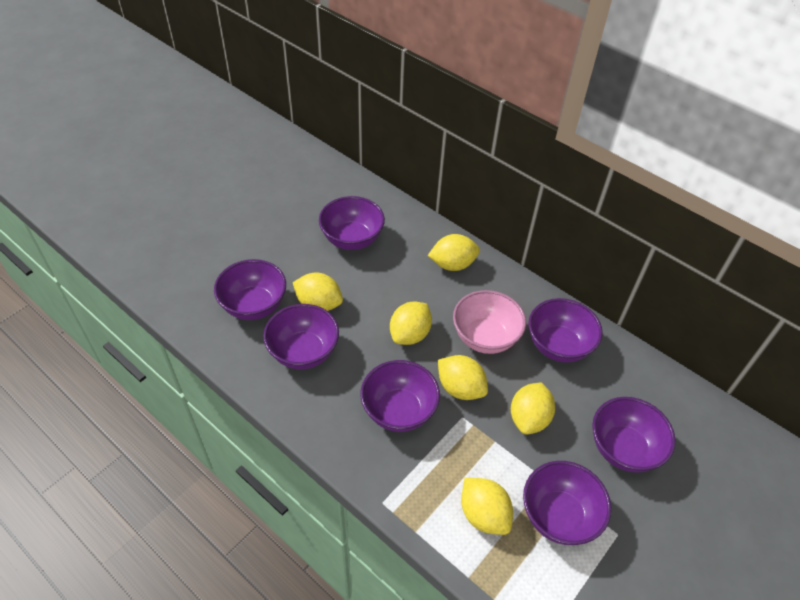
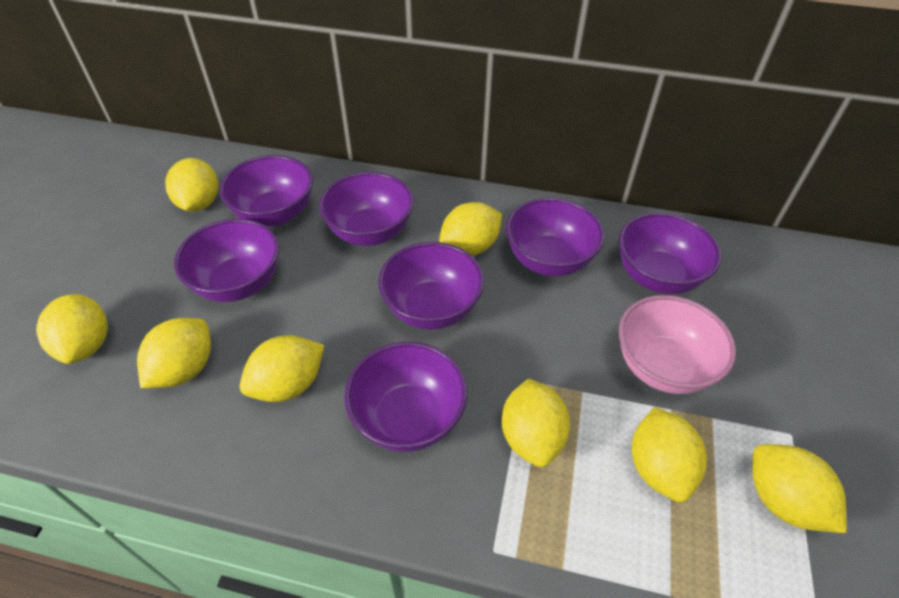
yellow lemon: 6 -> 8

